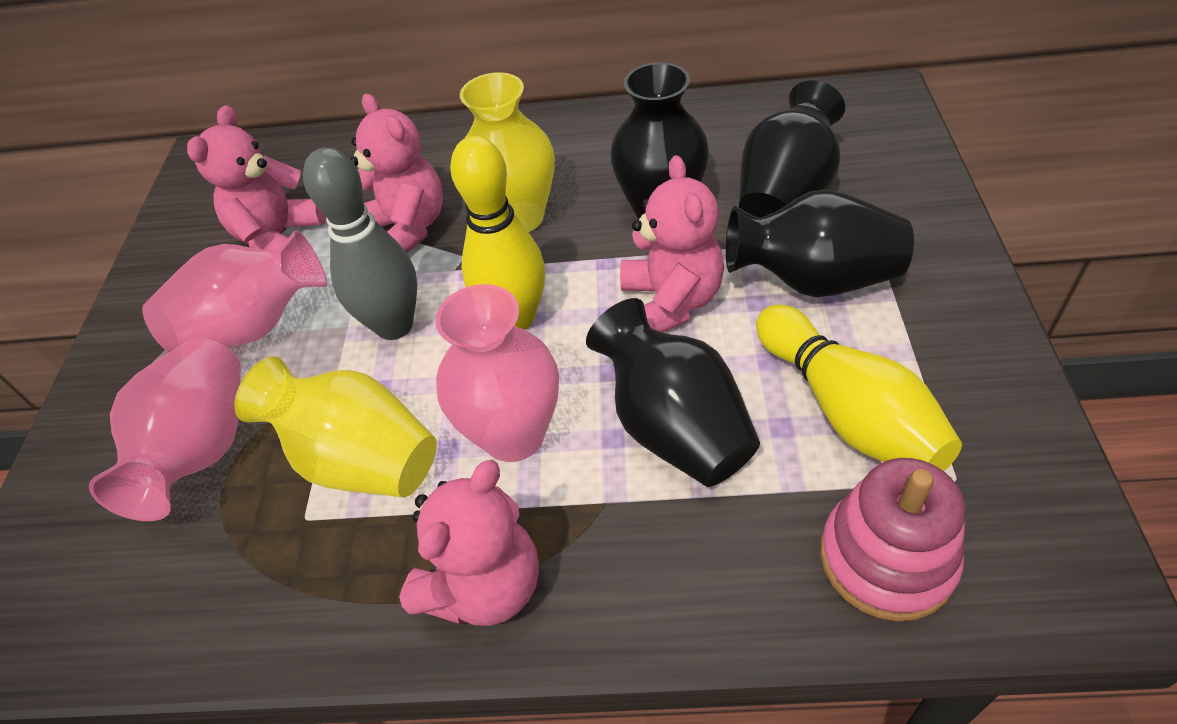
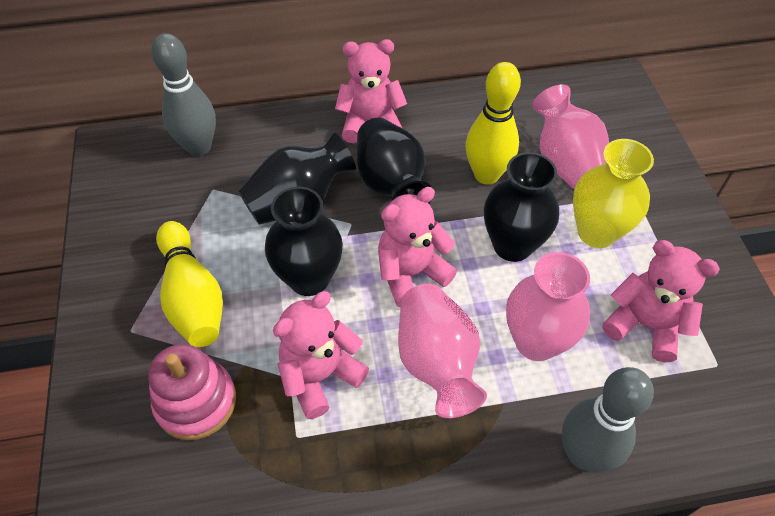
grey bowling pin: 1 -> 2
yellow vase: 2 -> 1

